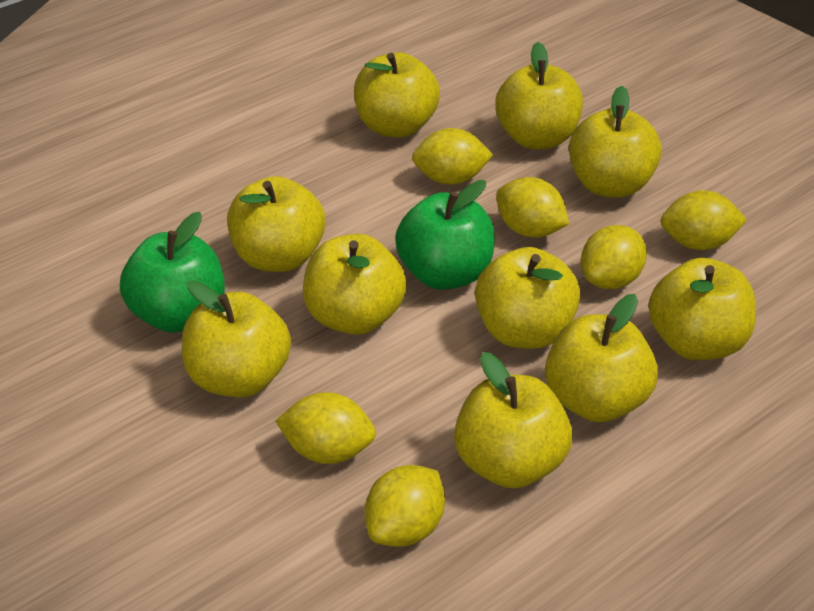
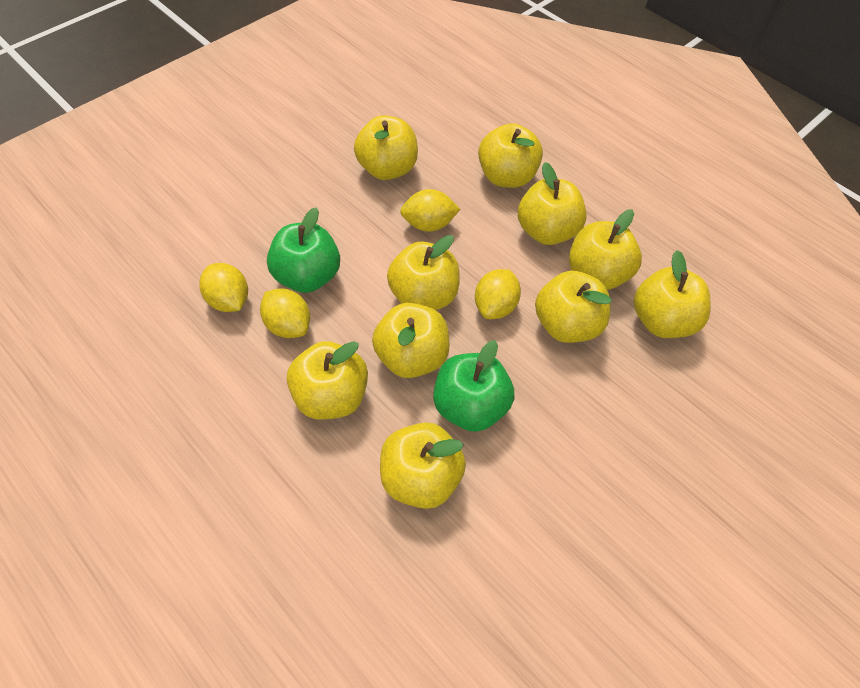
yellow lemon: 6 -> 4

